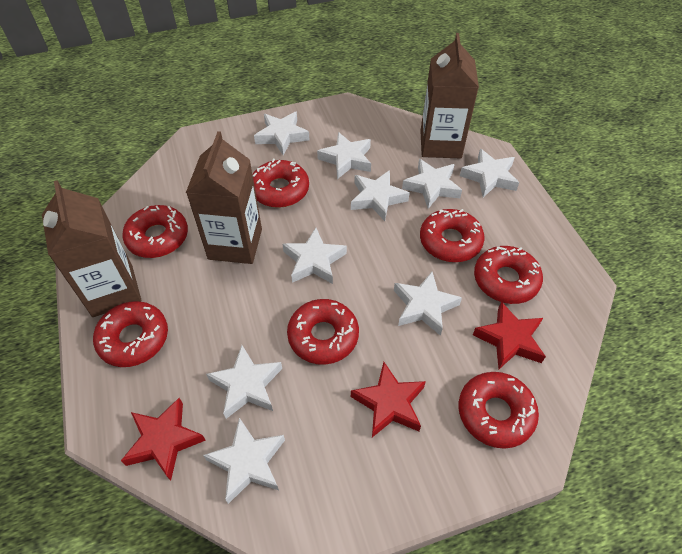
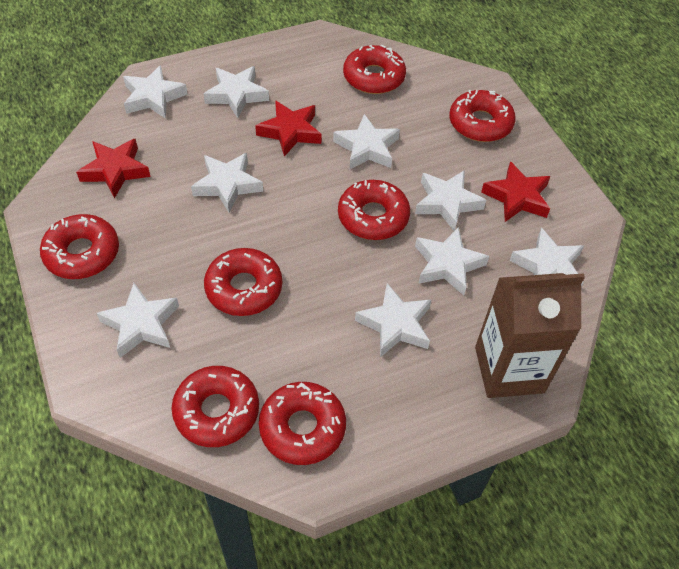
brown carton: 3 -> 1

